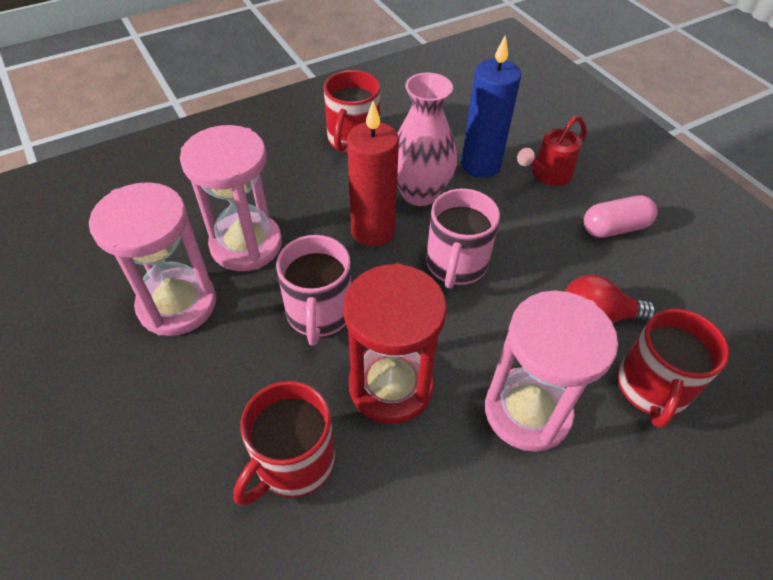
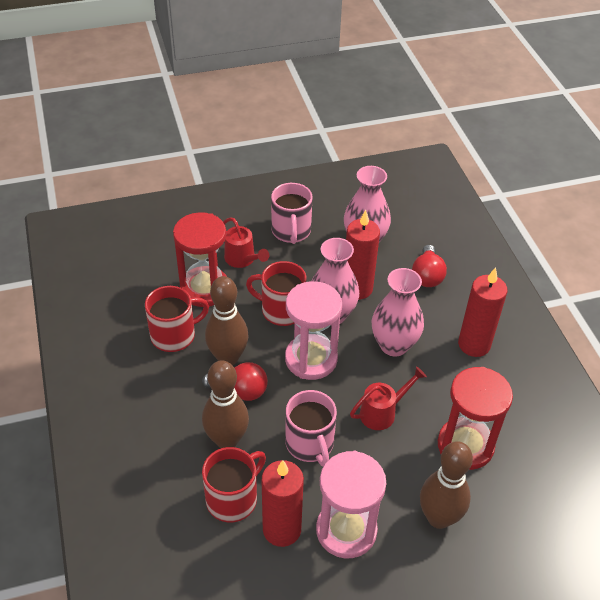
blue candle: 1 -> 0
brown bowling pin: 0 -> 3
pink capsule: 1 -> 0
pink hourglass: 3 -> 2
pink vase: 1 -> 3
red candle: 1 -> 3
red hourglass: 1 -> 2
red light bulb: 1 -> 2
red watering can: 1 -> 2

